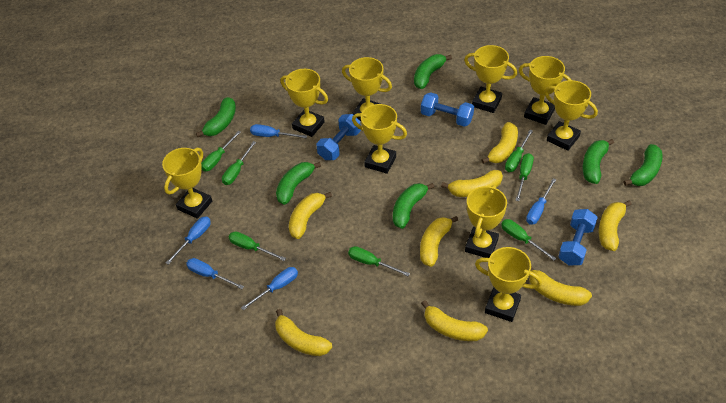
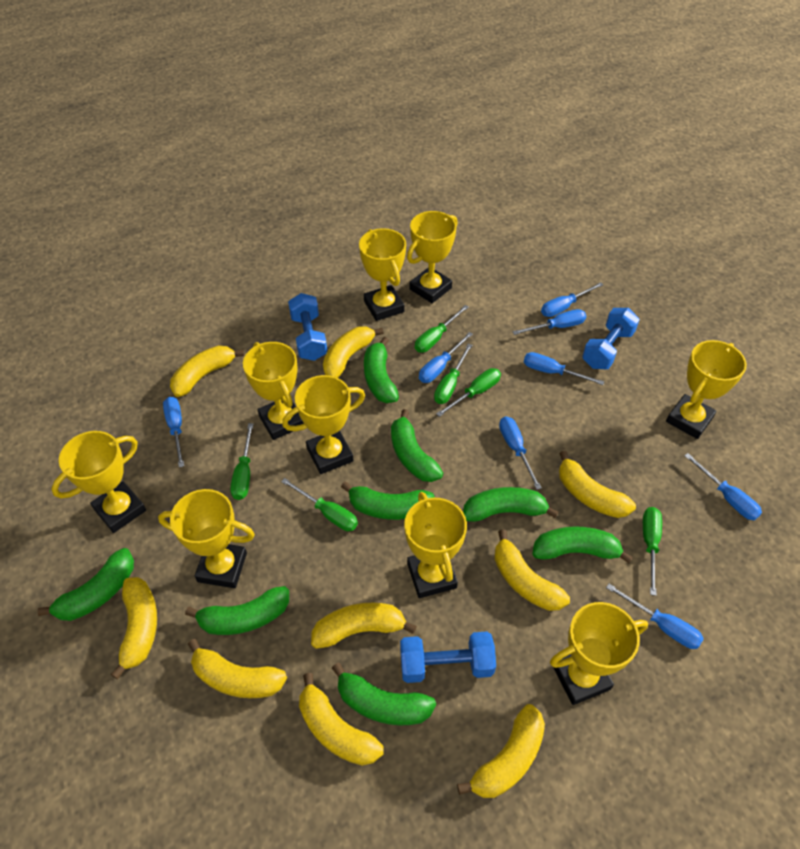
blue screwdriver: 5 -> 8
green banana: 6 -> 8
green screwdriver: 7 -> 6
yellow banana: 8 -> 9

